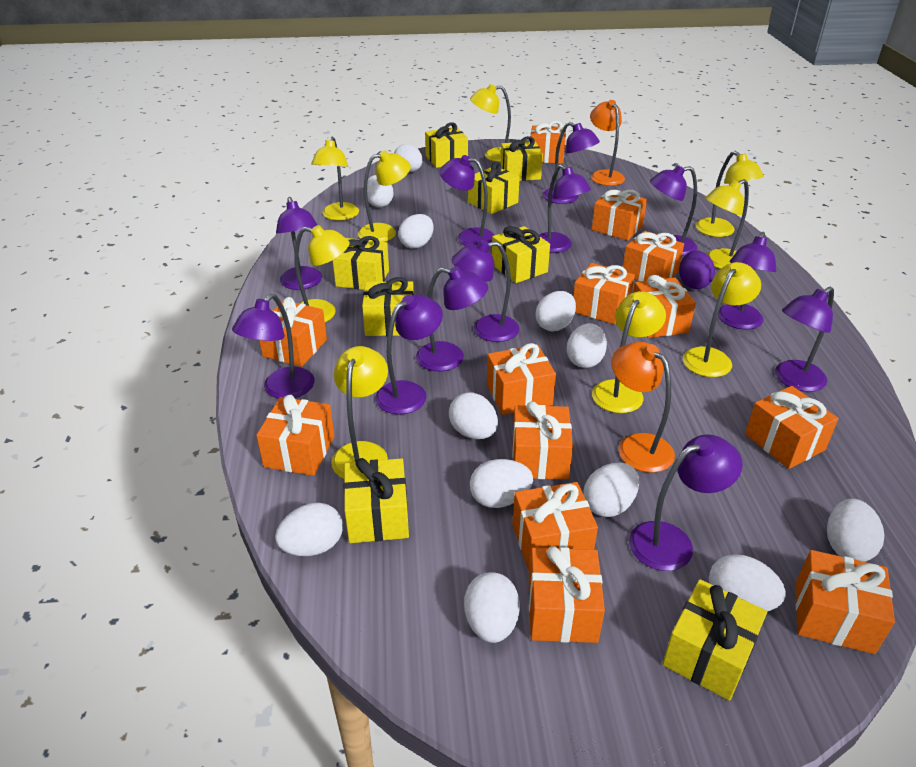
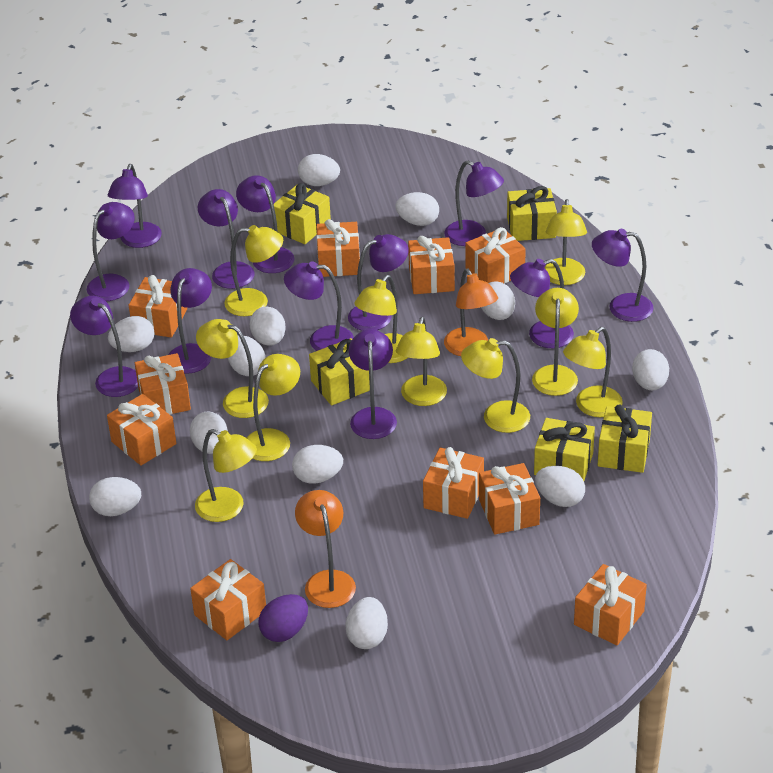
orange gift: 13 -> 10
yellow gift: 8 -> 5
yellow lamp: 9 -> 10

